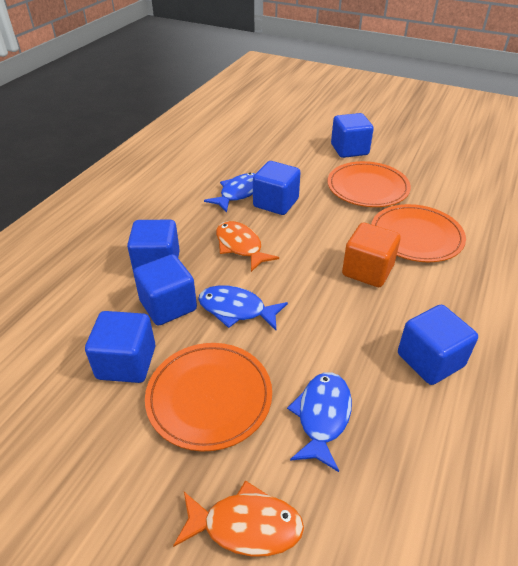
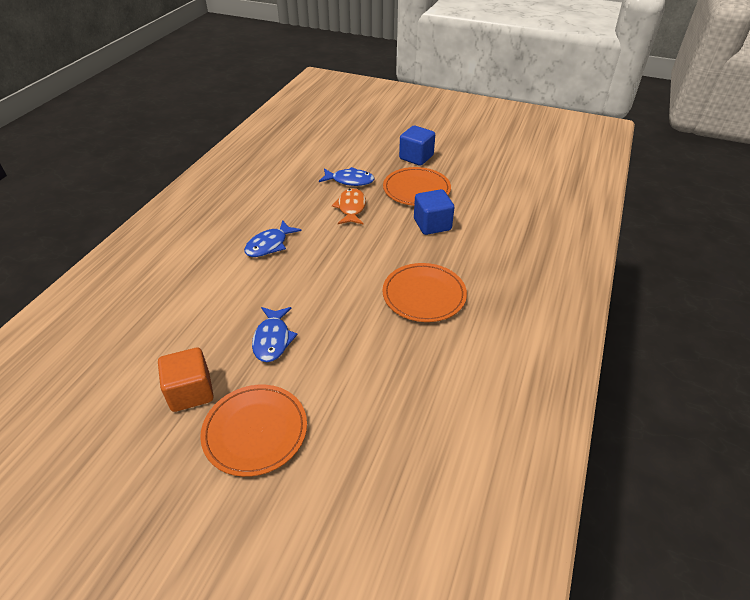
blue cube: 6 -> 2
orange fish: 2 -> 1

